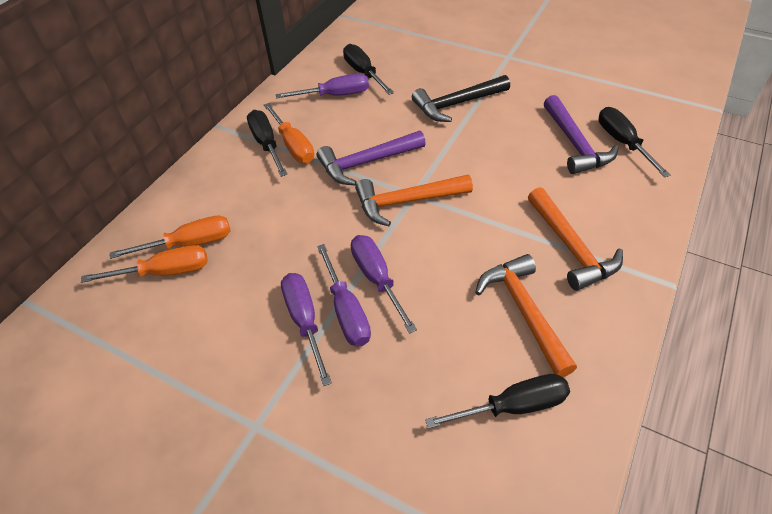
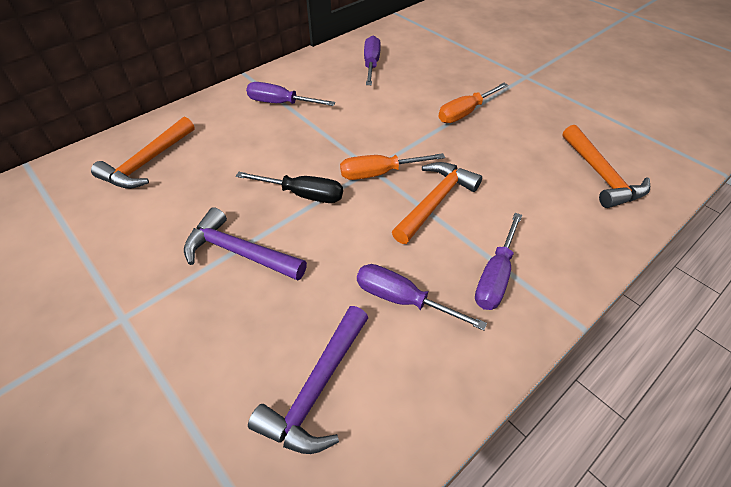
black hammer: 1 -> 0
black screwdriver: 4 -> 1
orange screwdriver: 3 -> 2

